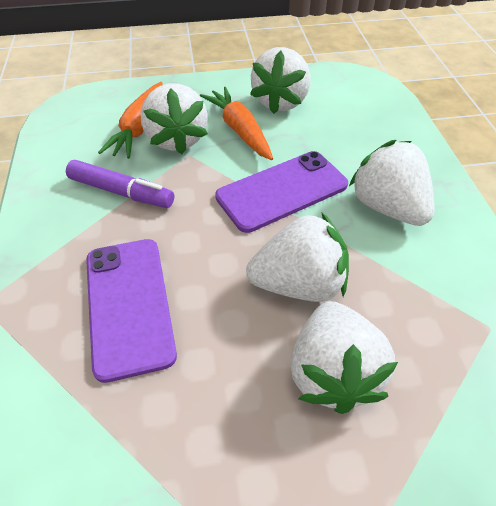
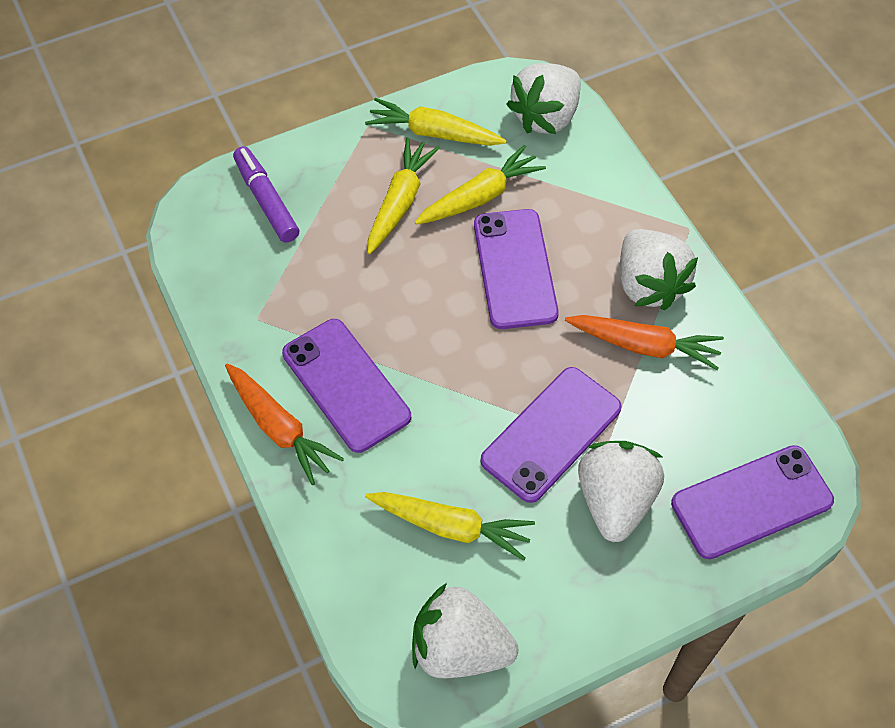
purple phone: 2 -> 4
white strawberry: 5 -> 4
yellow carrot: 0 -> 4

